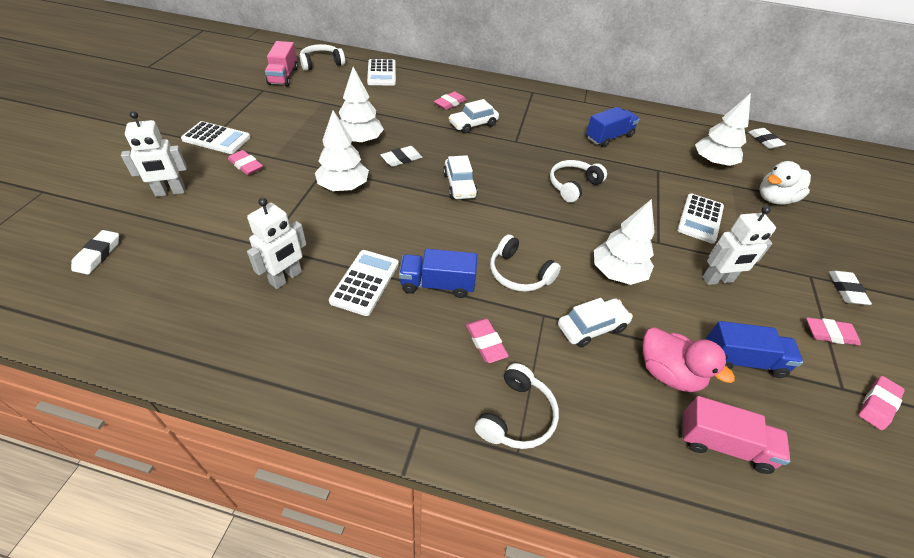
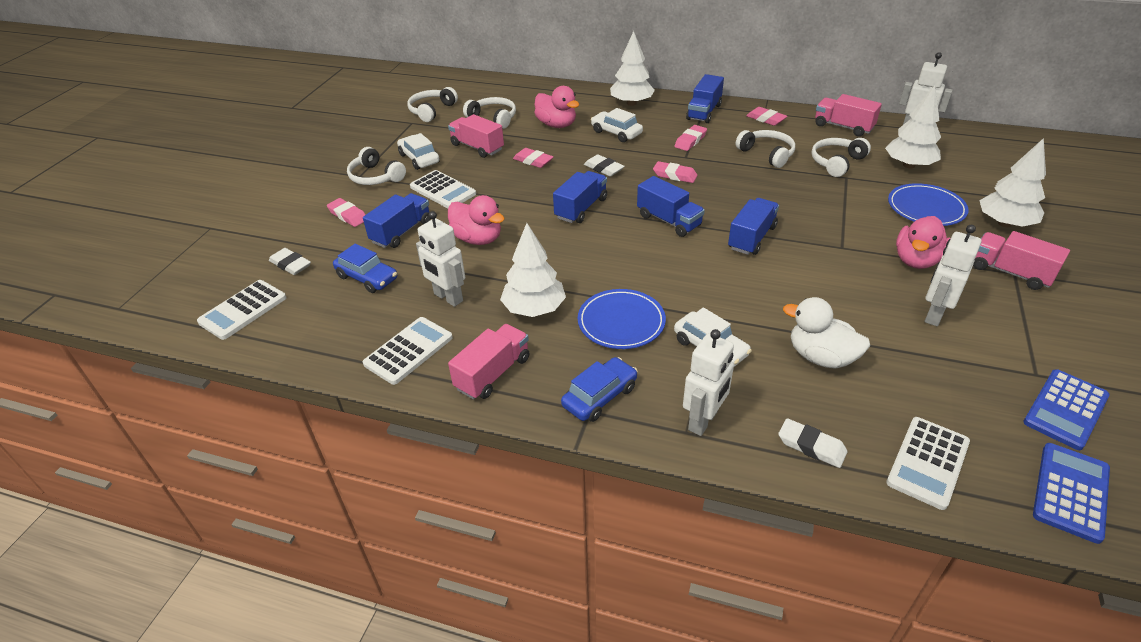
blue calculator: 0 -> 2
blue car: 0 -> 2
blue plate: 0 -> 2
blue truck: 3 -> 5
pink duck: 1 -> 3
pink truck: 2 -> 4
white eraser: 4 -> 3
white headphones: 4 -> 5
white robot: 3 -> 4

